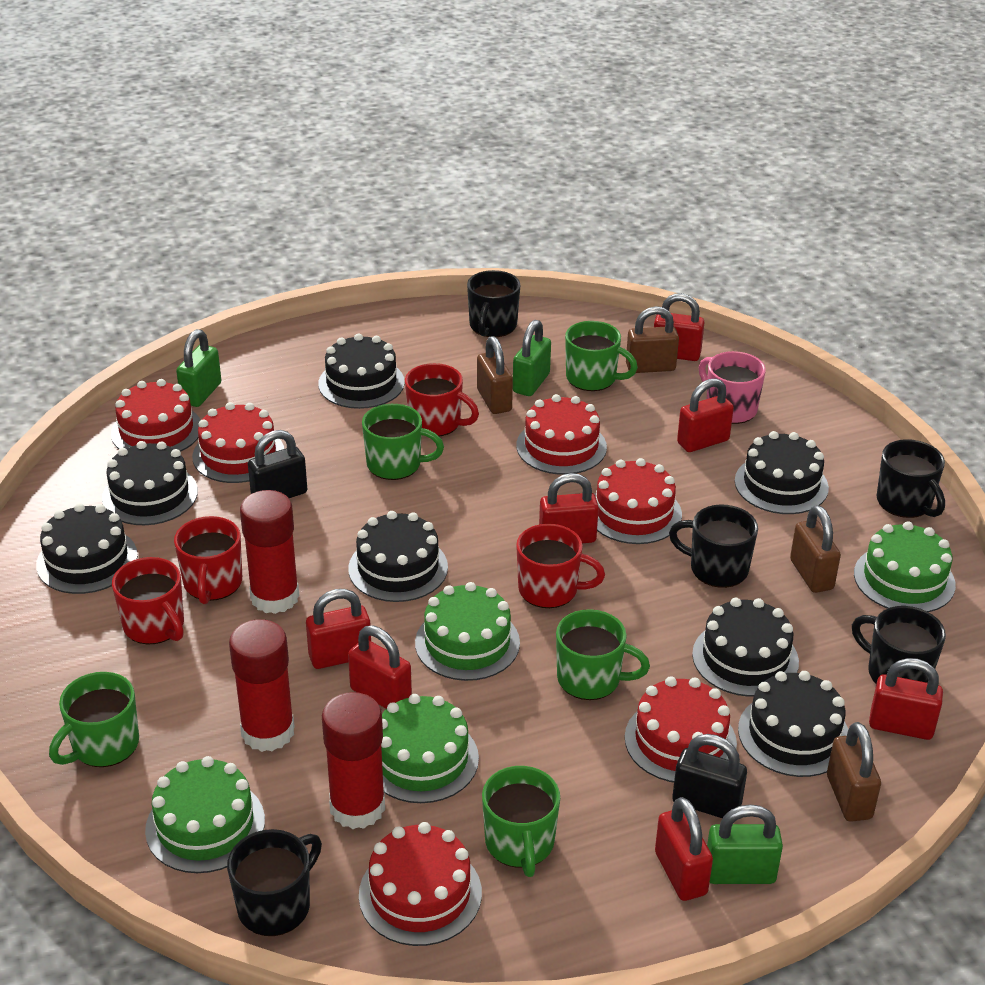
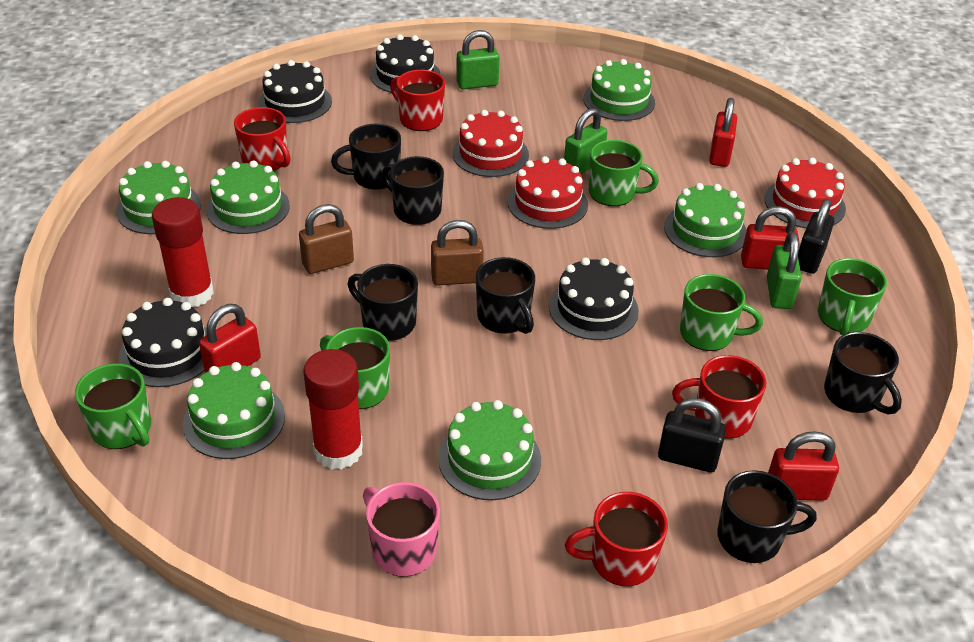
black cake: 7 -> 4
black mug: 5 -> 6
brown padlock: 4 -> 2
green cake: 4 -> 6
red cake: 6 -> 3
red glue stick: 3 -> 2
red padlock: 7 -> 4

